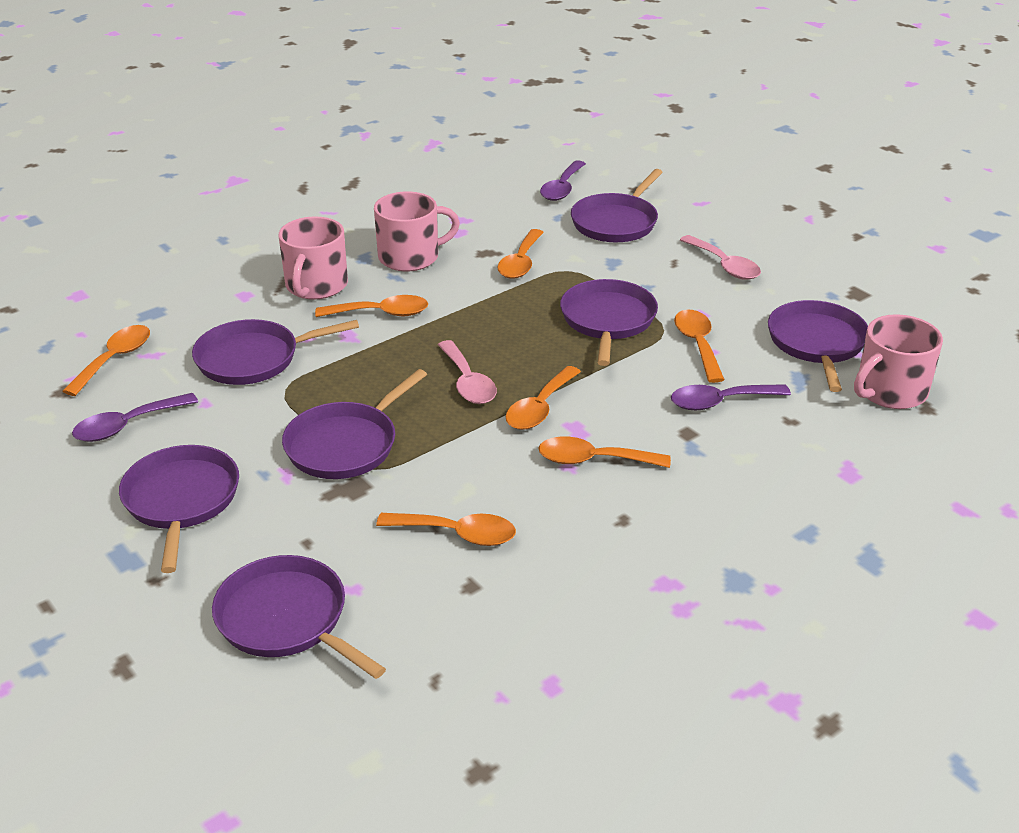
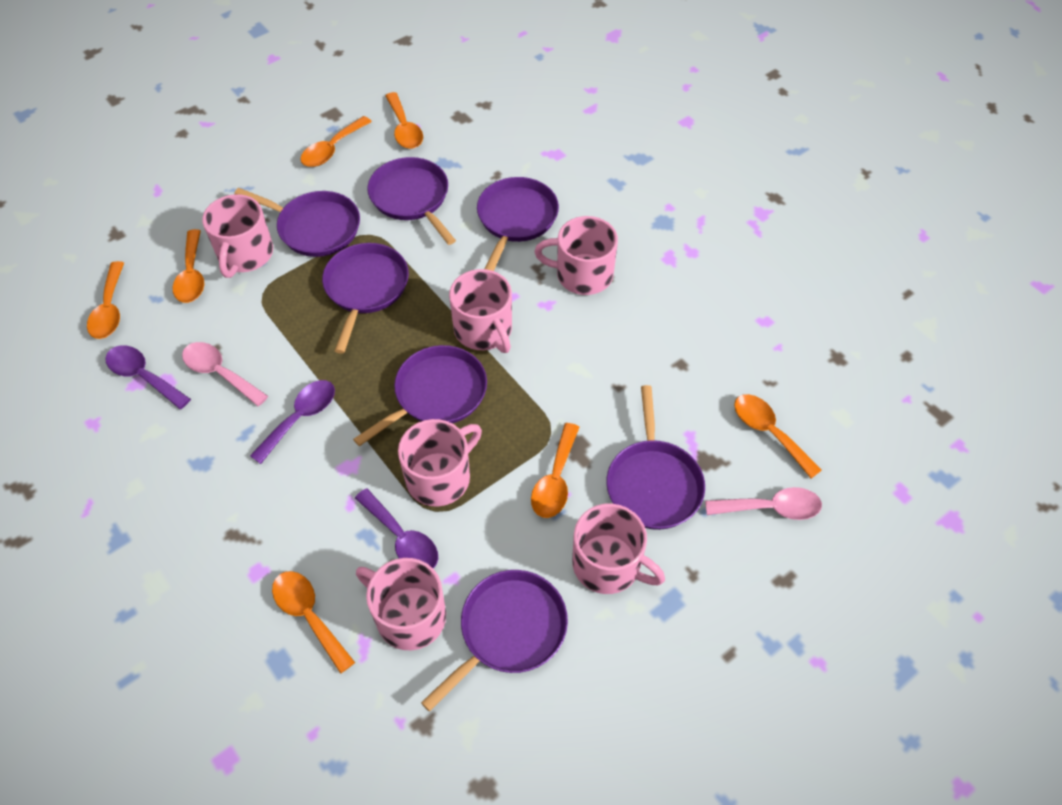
pink mug: 3 -> 6

